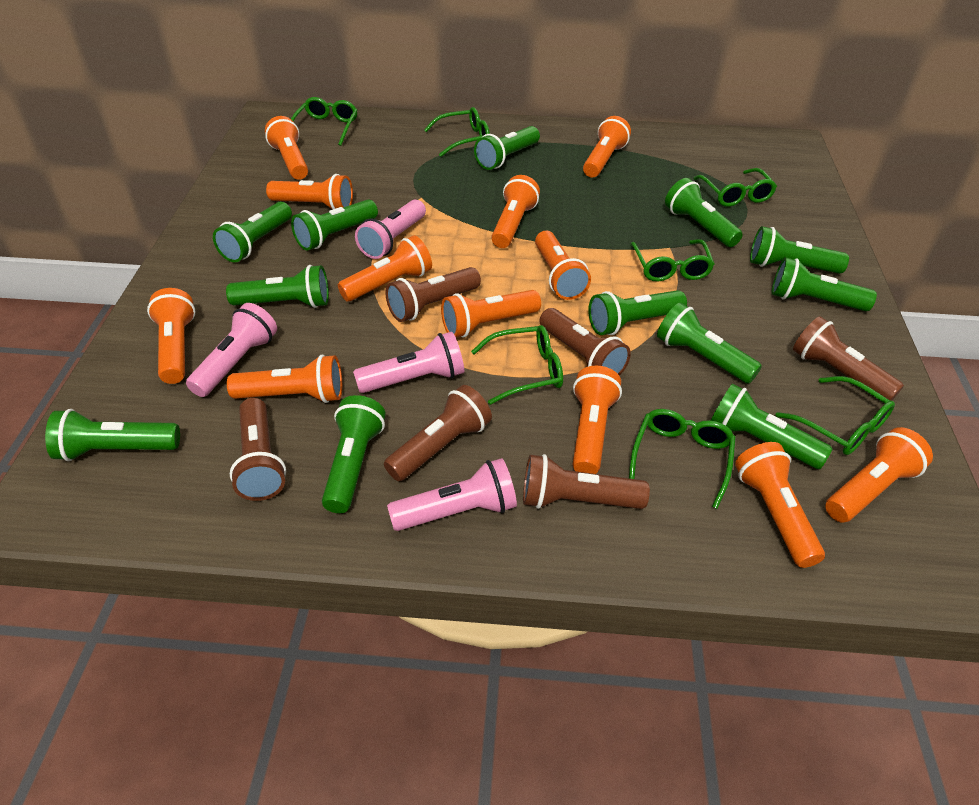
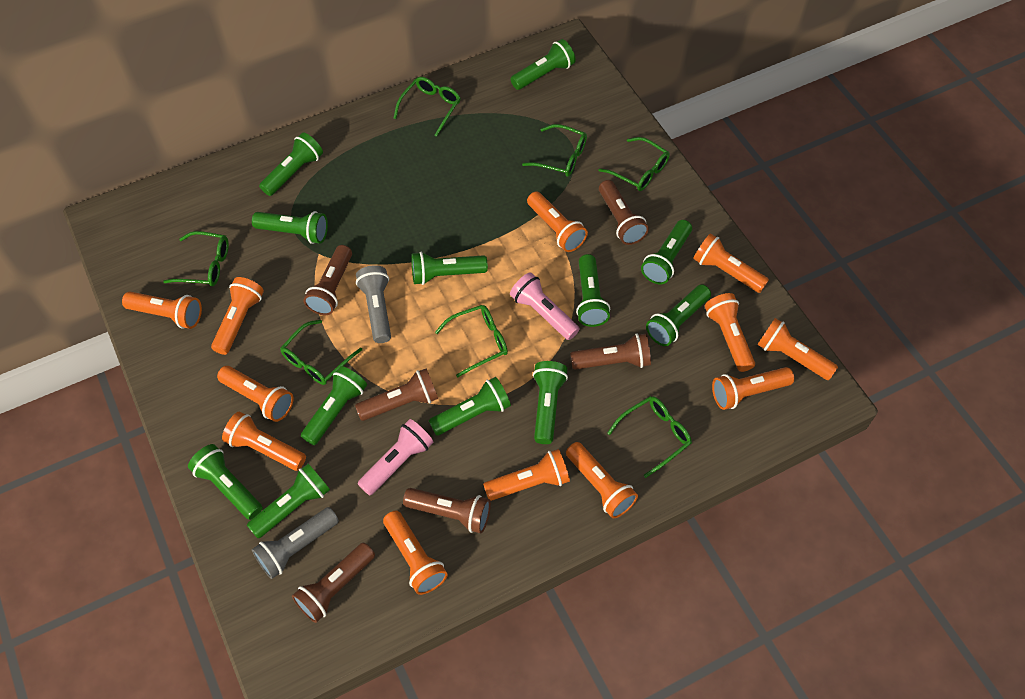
grey flashlight: 0 -> 2
pink flashlight: 4 -> 2

